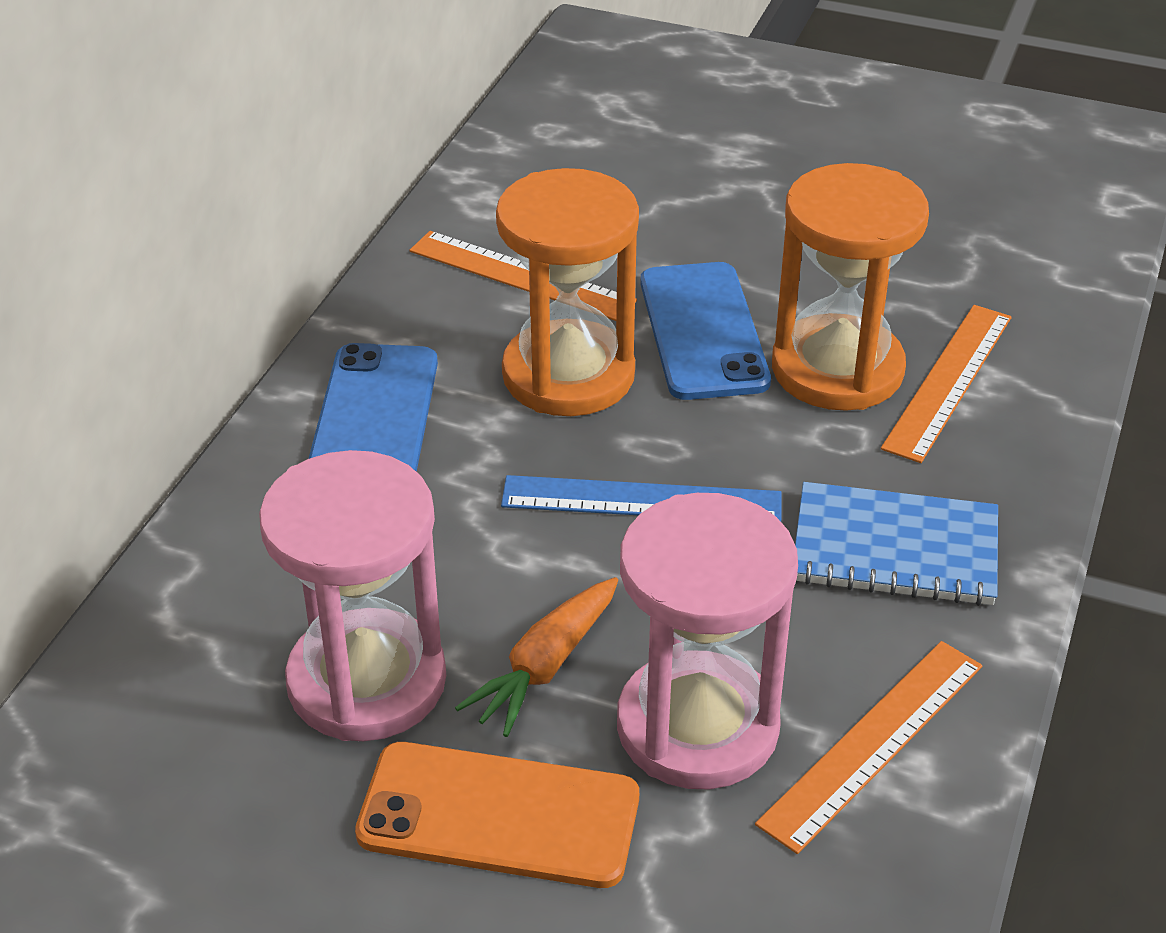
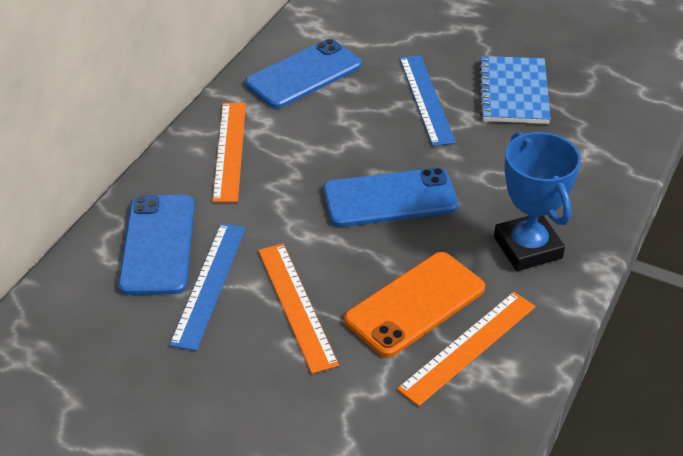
blue phone: 2 -> 3
blue ruler: 1 -> 2
blue trophy: 0 -> 1
orange carrot: 1 -> 0
orange hourglass: 2 -> 0
pink hourglass: 2 -> 0

